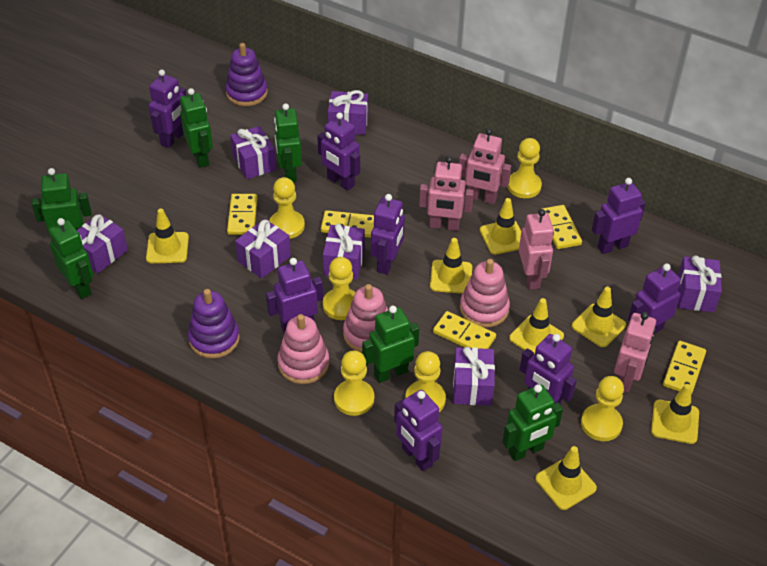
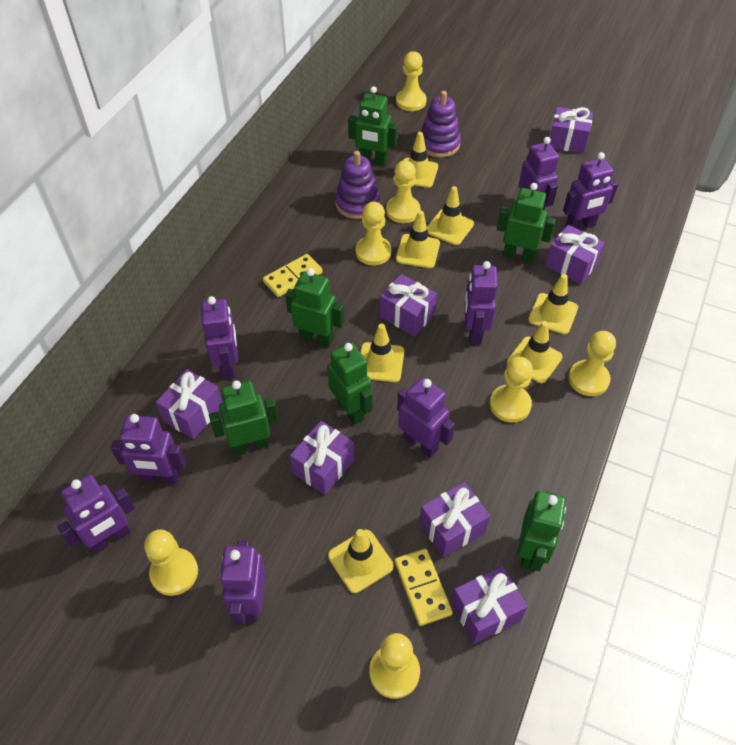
pink robot: 4 -> 0
pink stacking toy: 3 -> 0
yellow domino: 5 -> 2
yellow pawn: 6 -> 7

